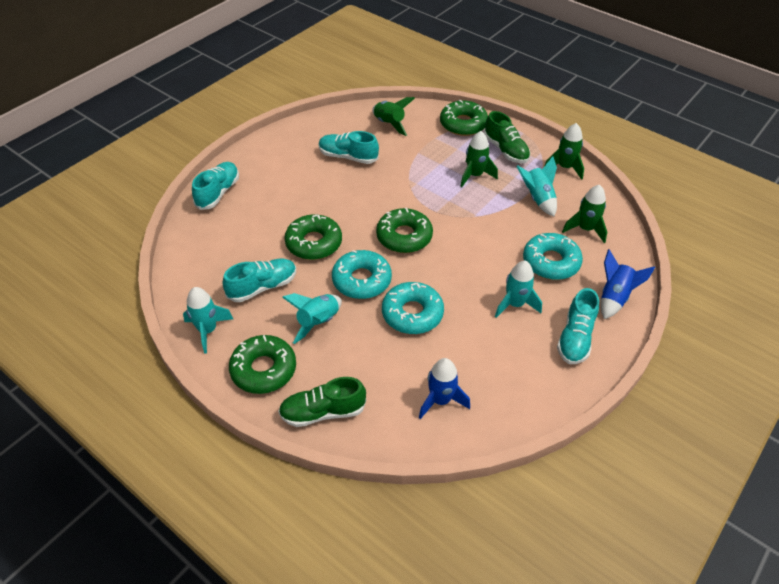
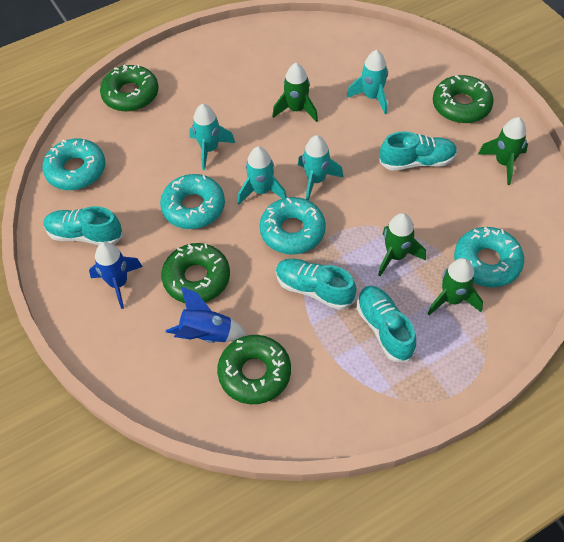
green shoe: 2 -> 0
turquoise donut: 3 -> 4

